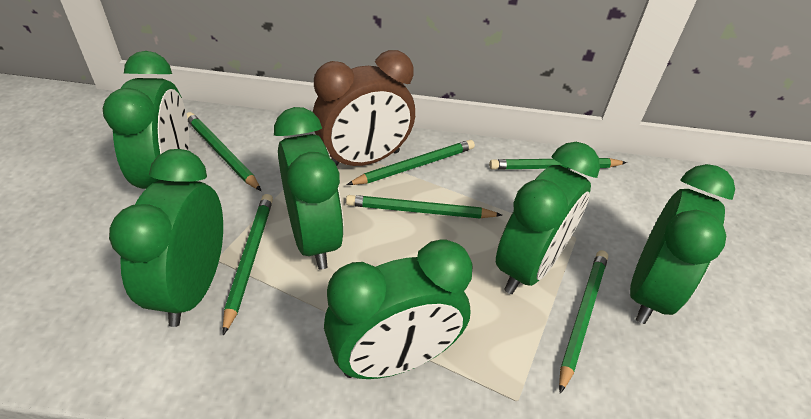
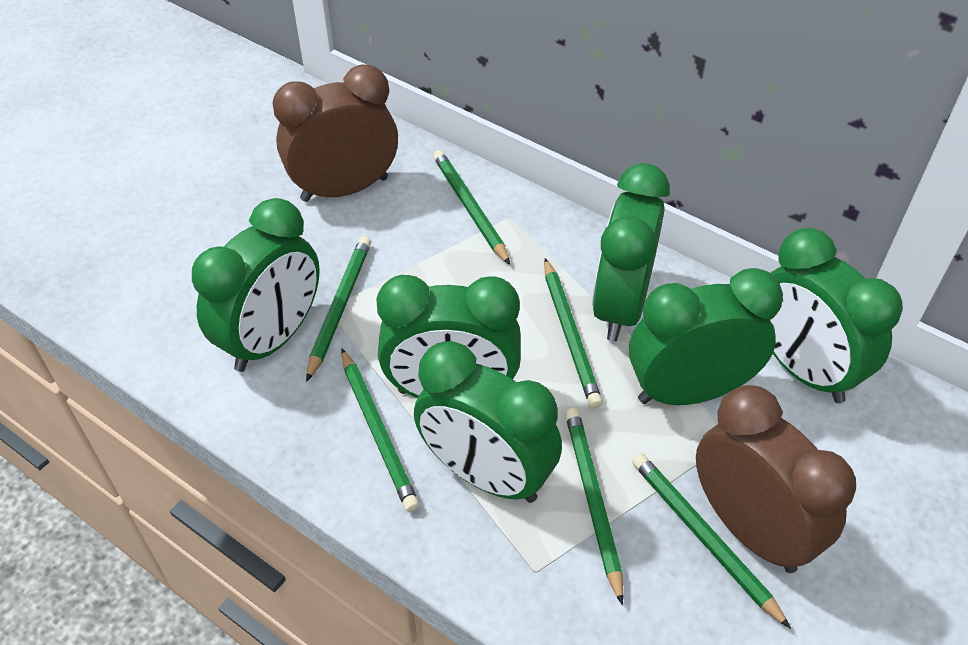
brown clock: 1 -> 2

